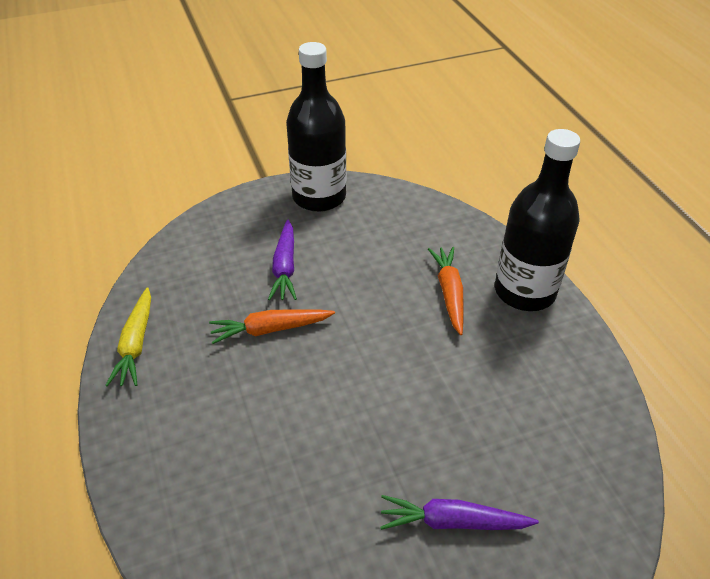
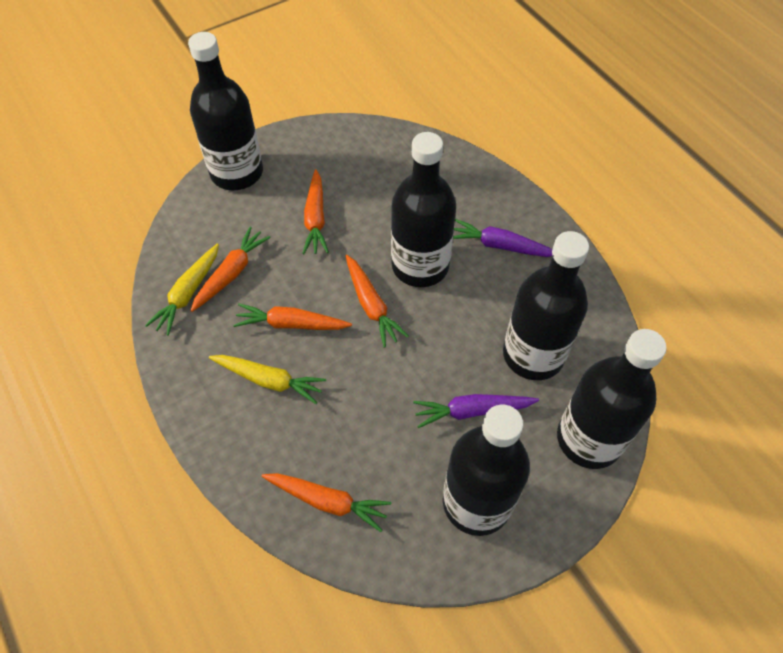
black bottle: 2 -> 5
orange carrot: 2 -> 5
yellow carrot: 1 -> 2

